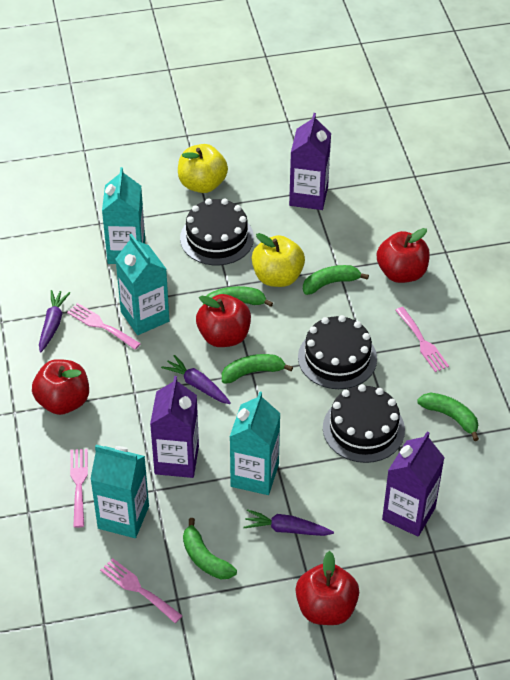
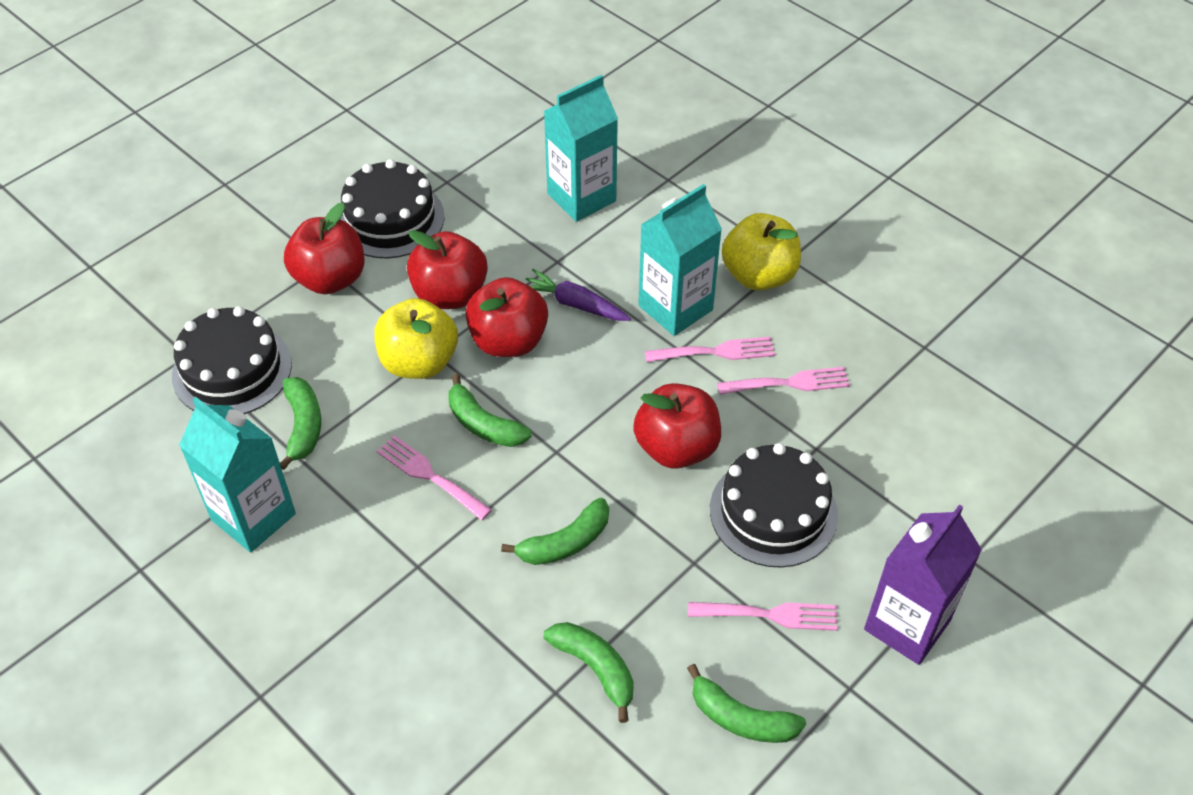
purple carrot: 3 -> 1
purple carton: 3 -> 1
turquoise carton: 4 -> 3

